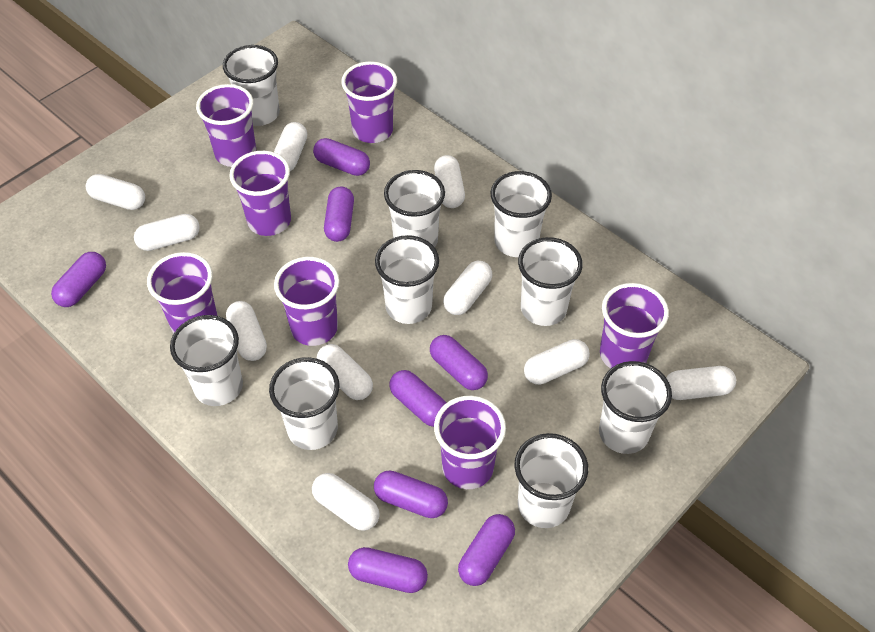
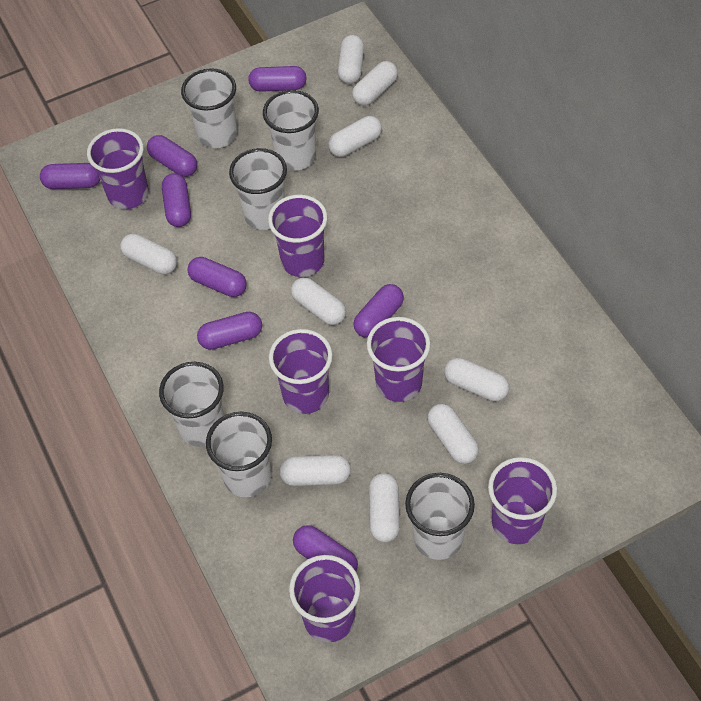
purple cup: 7 -> 6
white capsule: 10 -> 9
white cup: 9 -> 6

